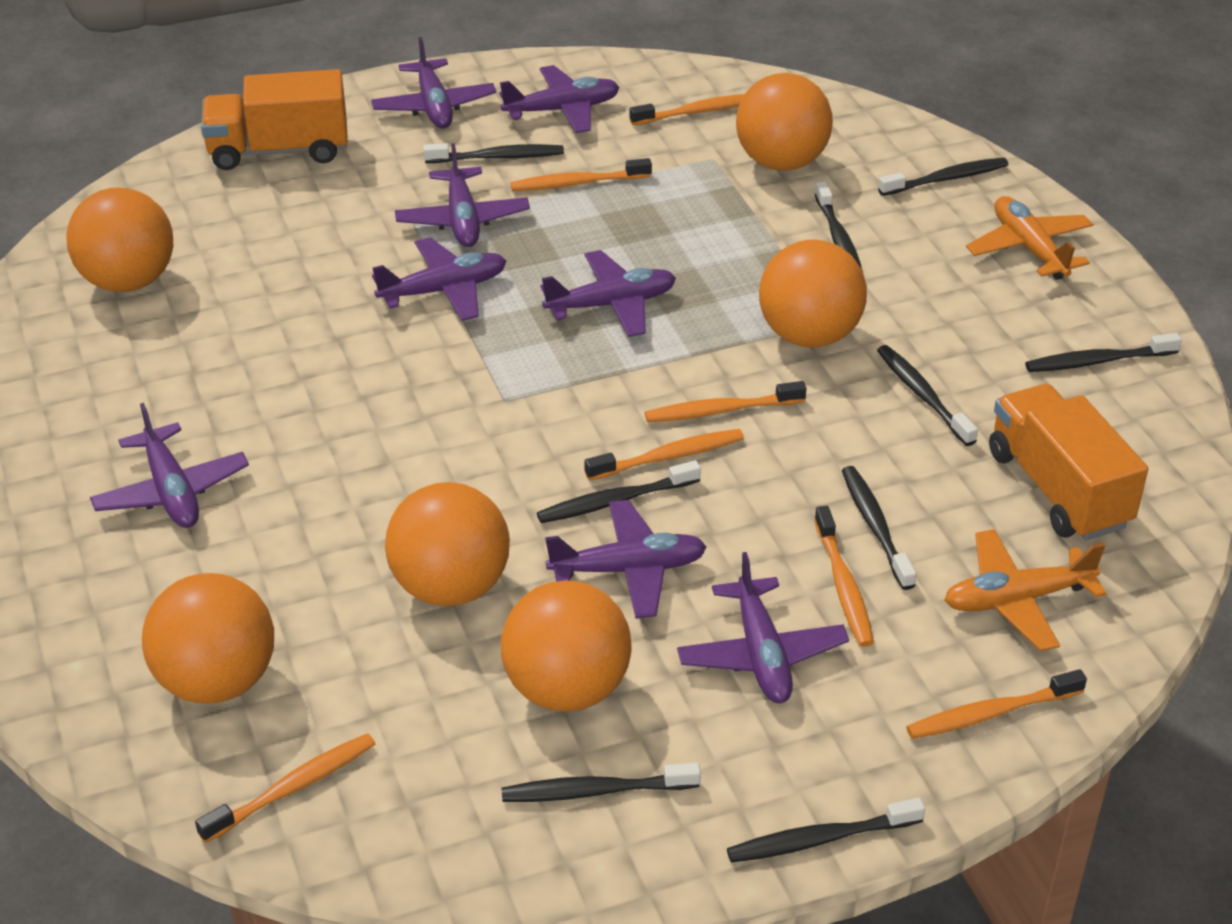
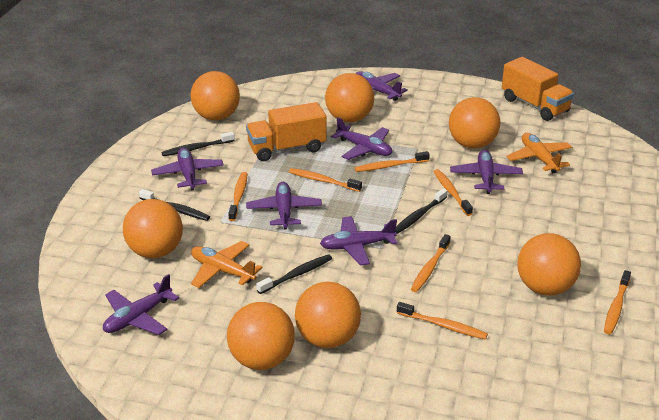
black toothbrush: 9 -> 4
orange ball: 6 -> 7
purple plane: 8 -> 7

